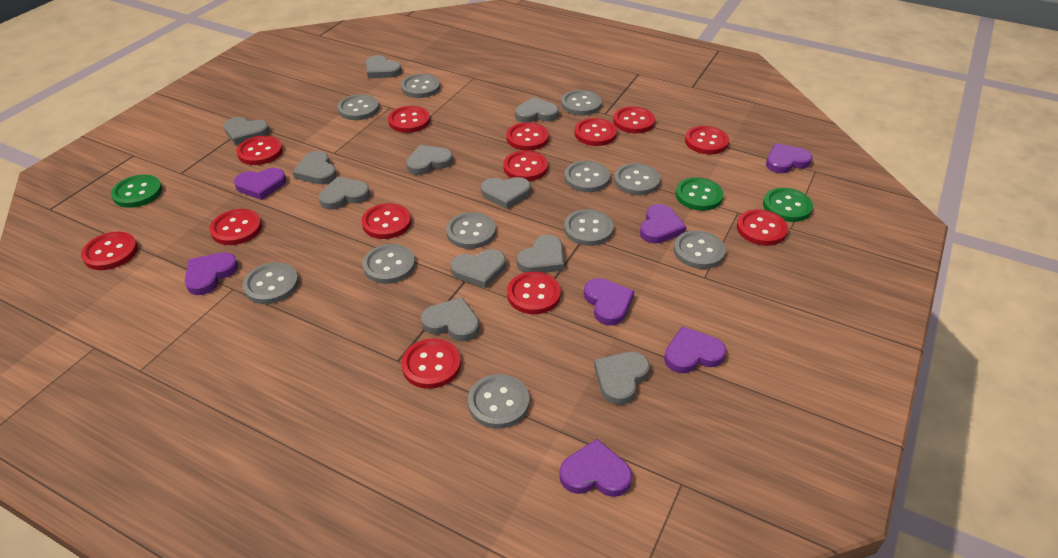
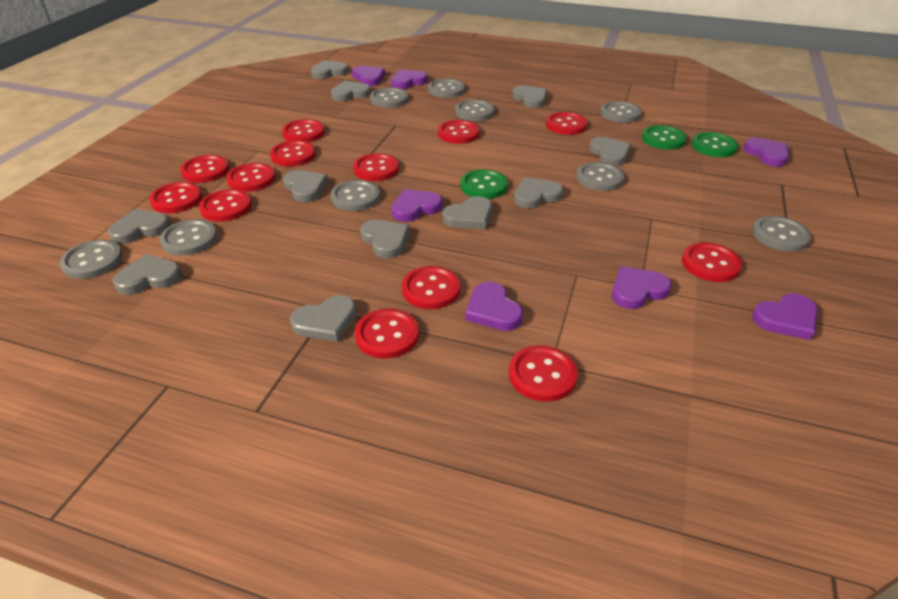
grey button: 11 -> 9

